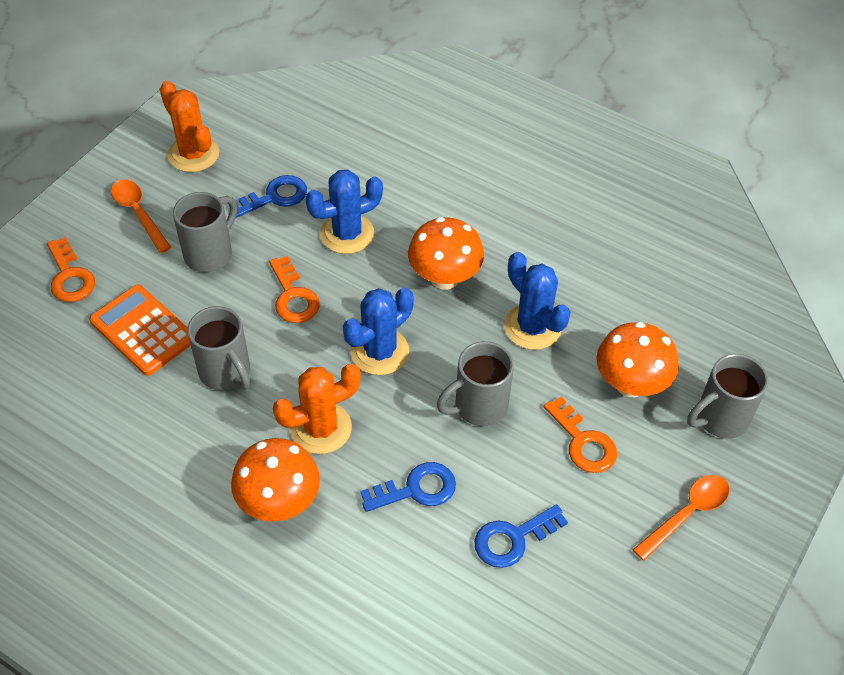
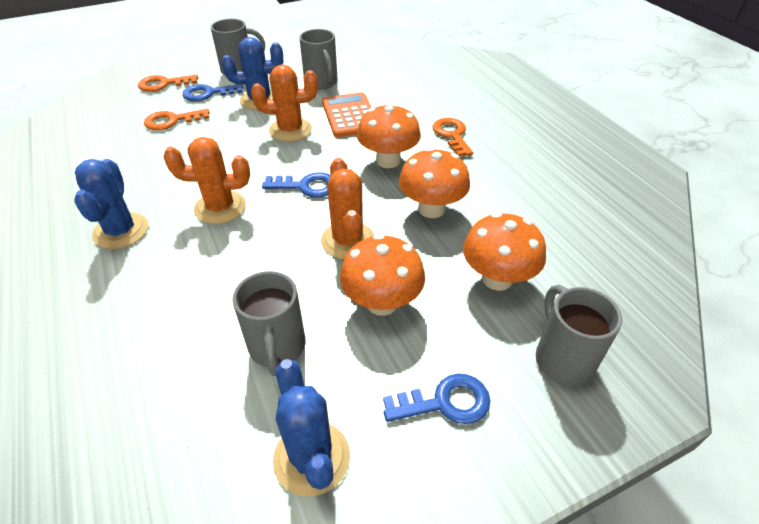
orange cactus: 2 -> 3
orange mushroom: 3 -> 4
orange spoon: 2 -> 0

